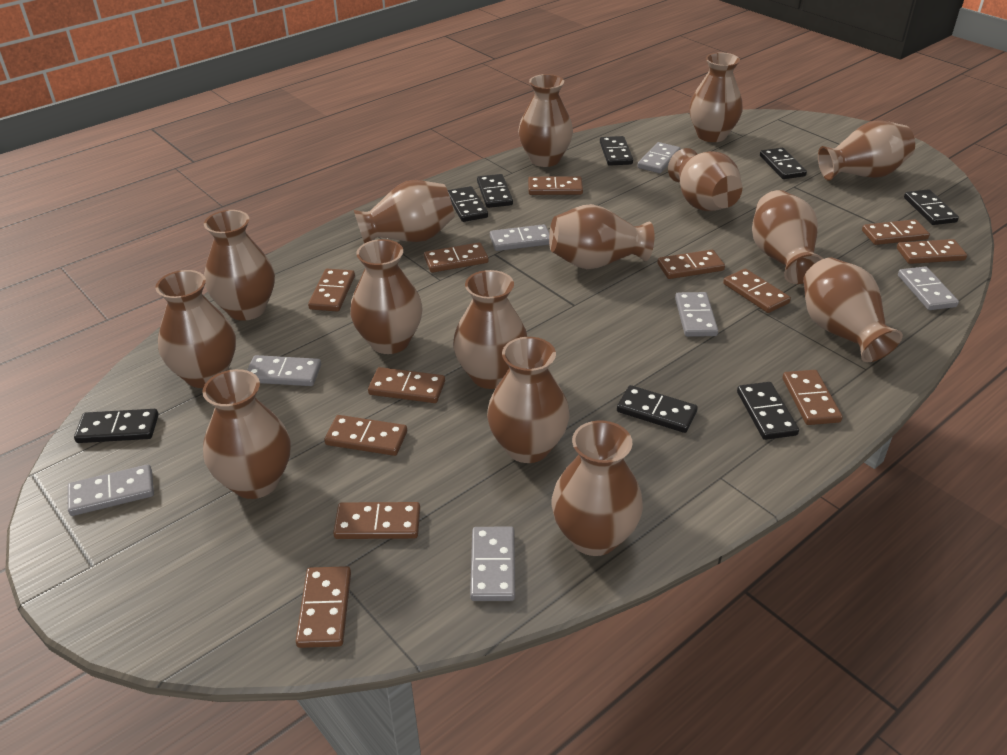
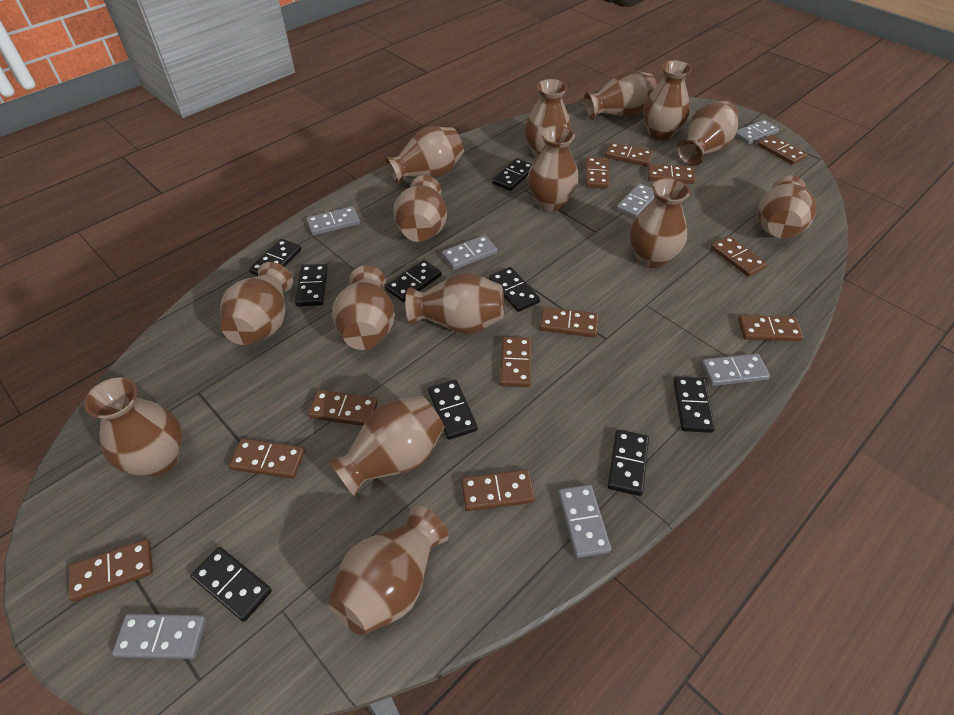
black domino: 8 -> 9

